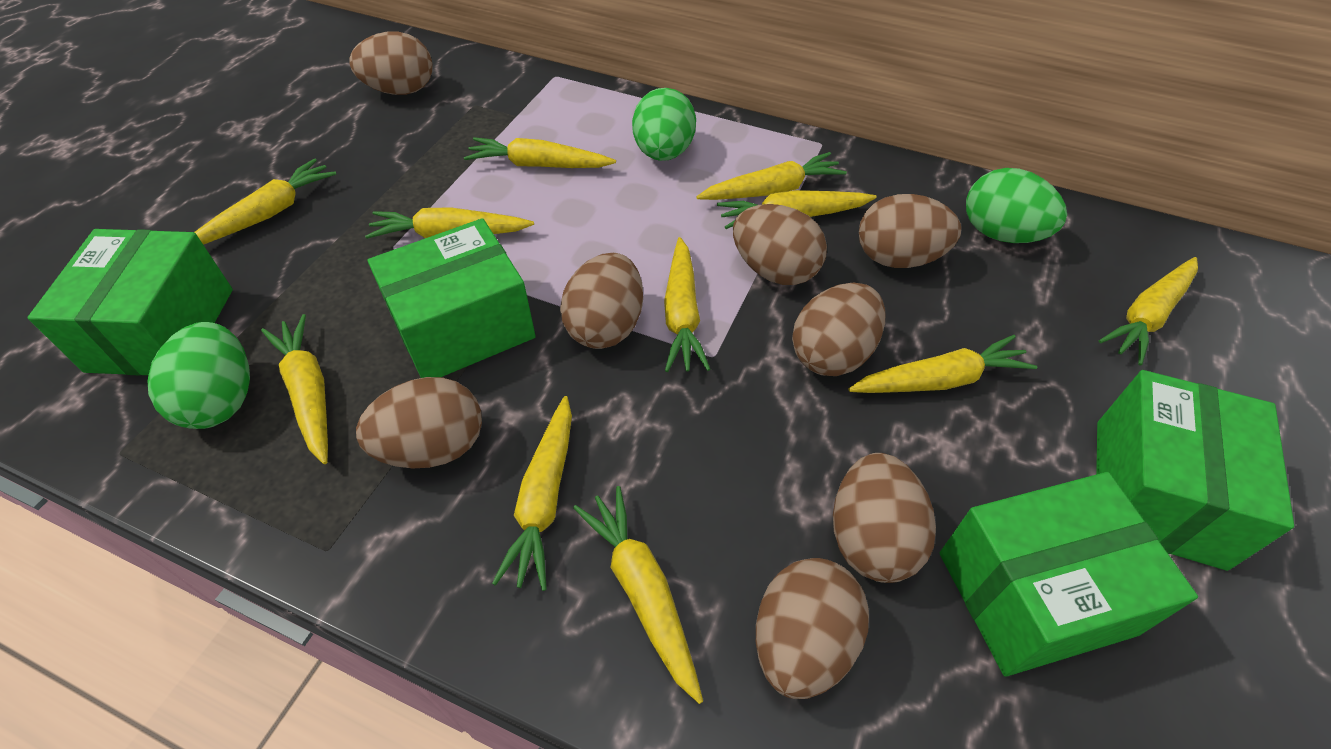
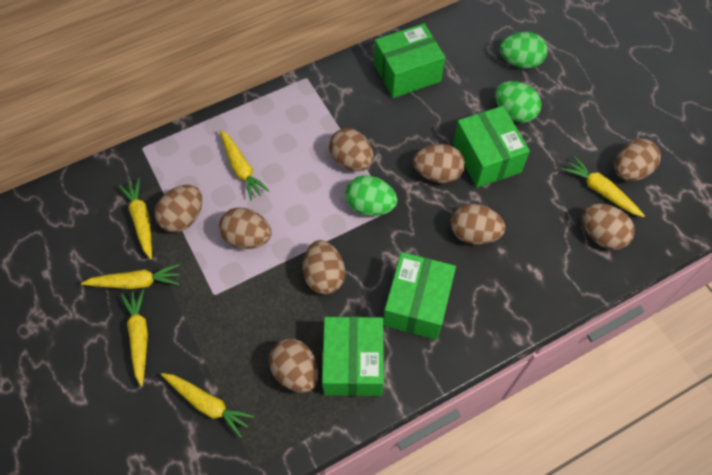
brown egg: 8 -> 9
yellow carrot: 11 -> 6

